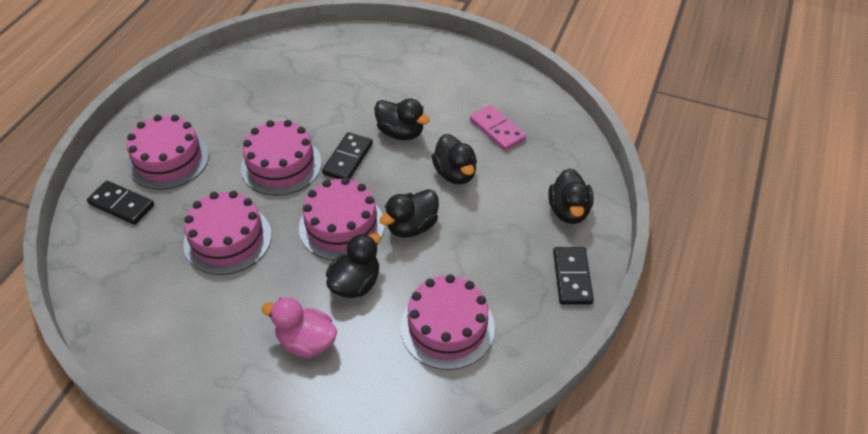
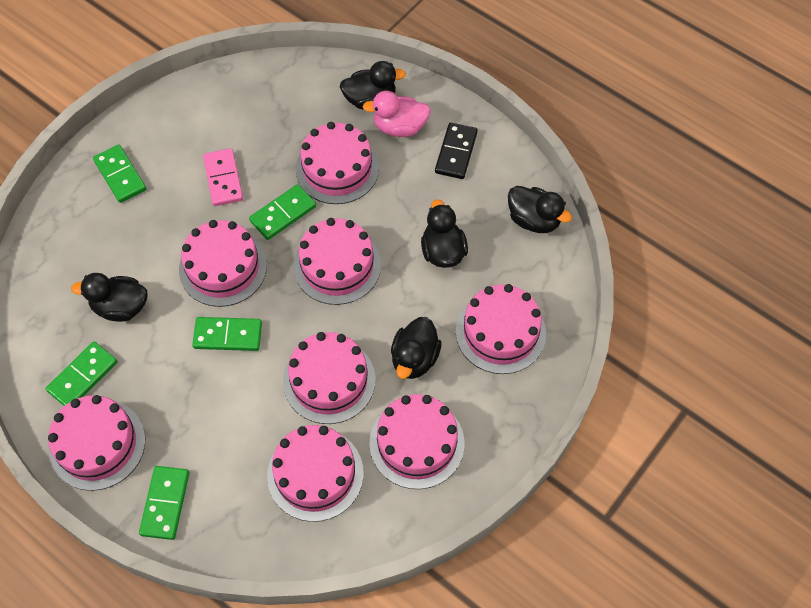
black domino: 3 -> 1
green domino: 0 -> 5
pink cake: 5 -> 8

